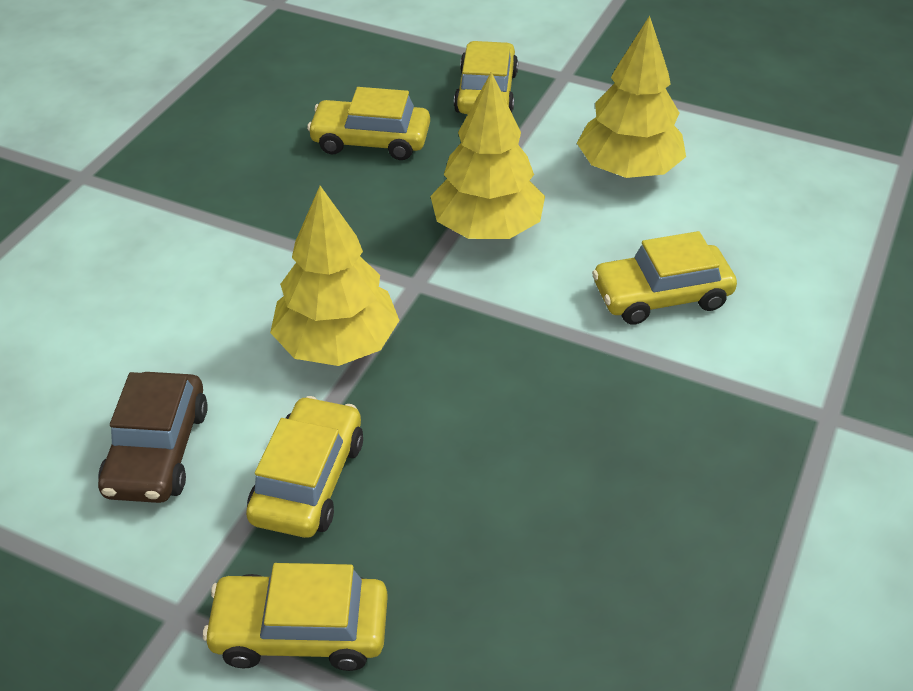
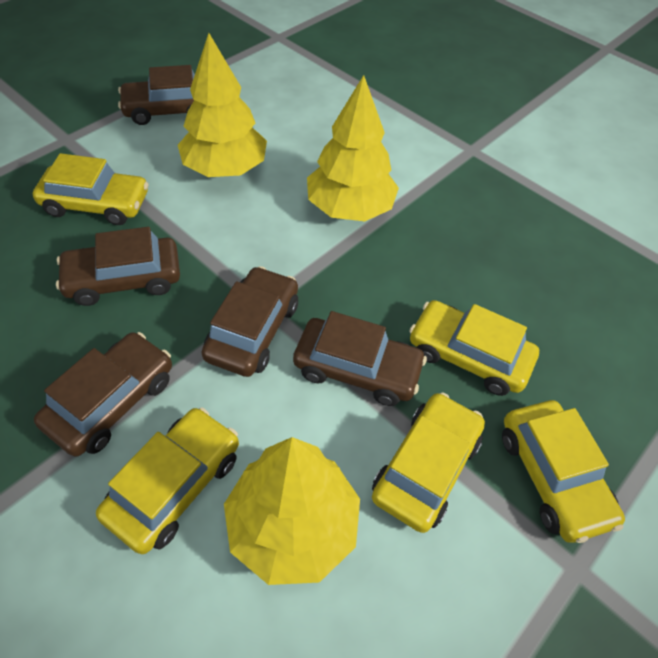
brown car: 1 -> 5

